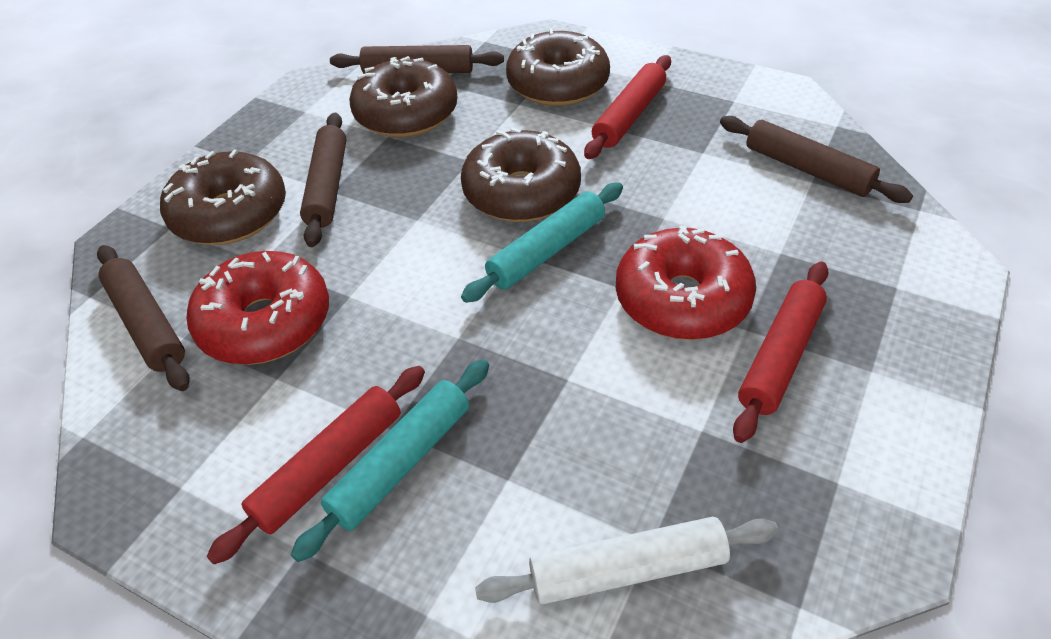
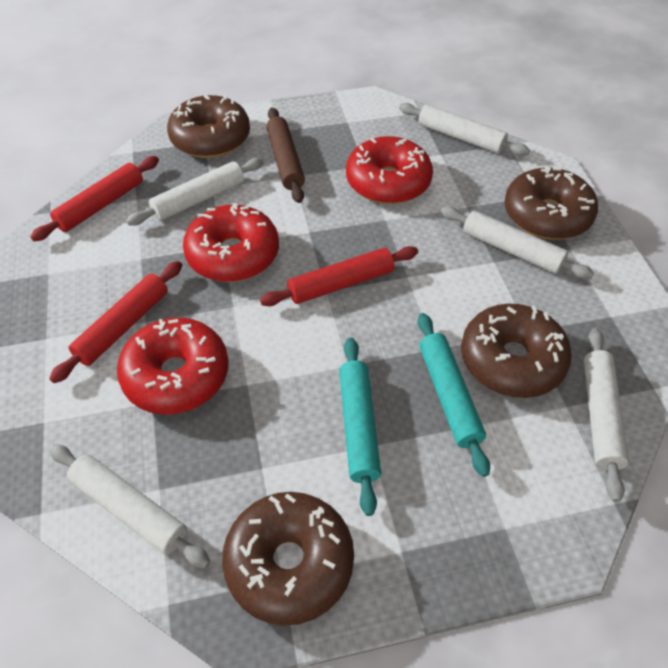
brown rolling pin: 4 -> 1
red donut: 2 -> 3
white rolling pin: 1 -> 5

